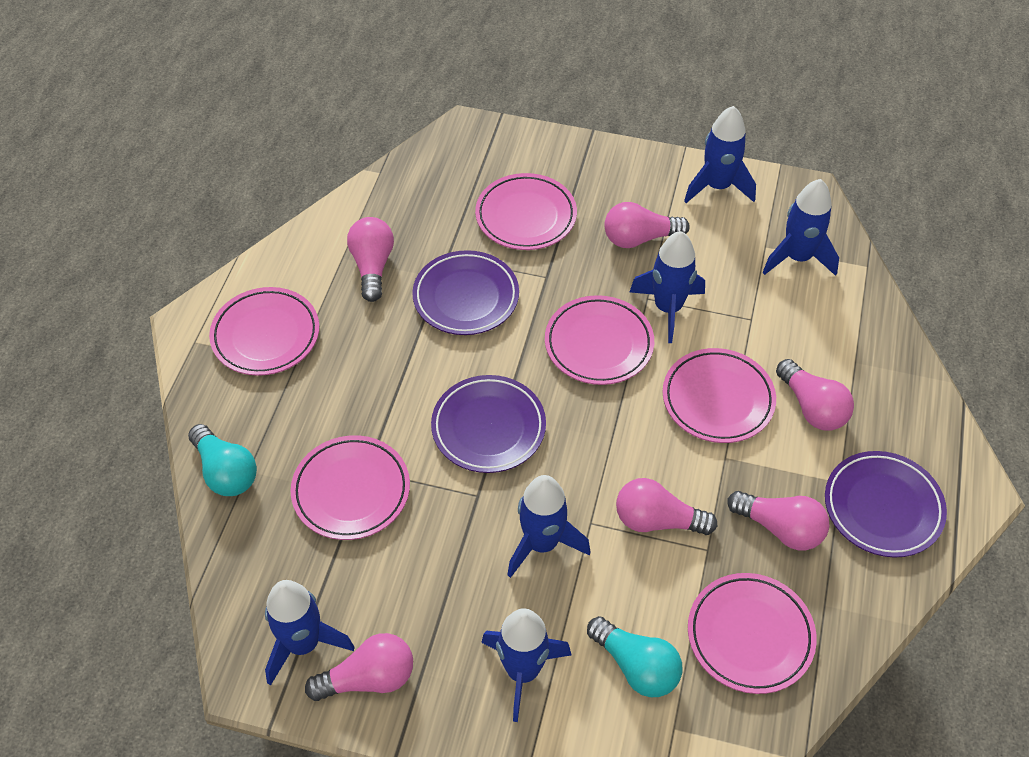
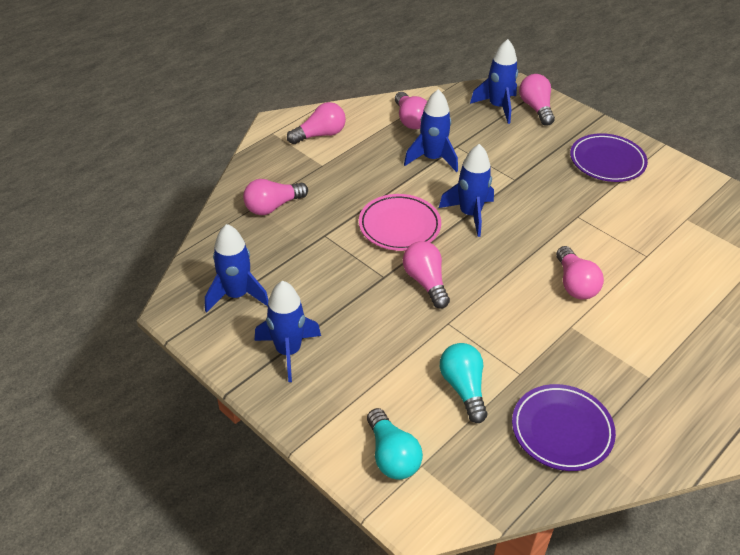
blue rocket: 6 -> 5
pink plate: 6 -> 1
purple plate: 3 -> 2

